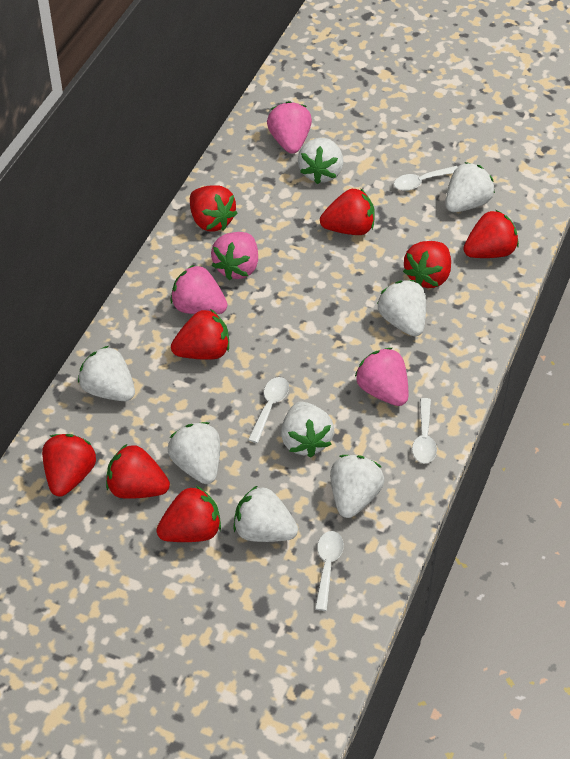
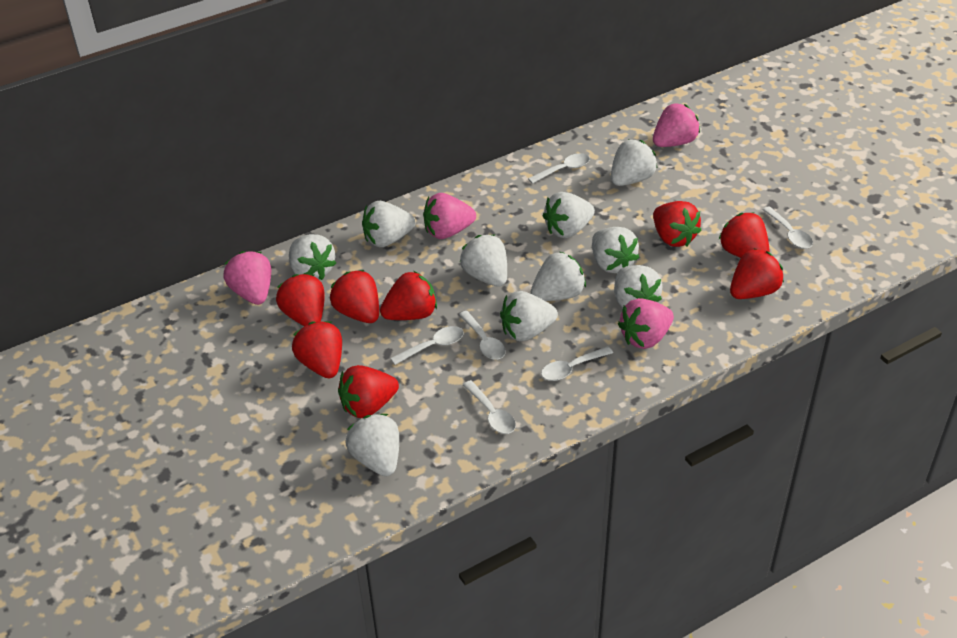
white spoon: 4 -> 6
white strawberry: 8 -> 10

